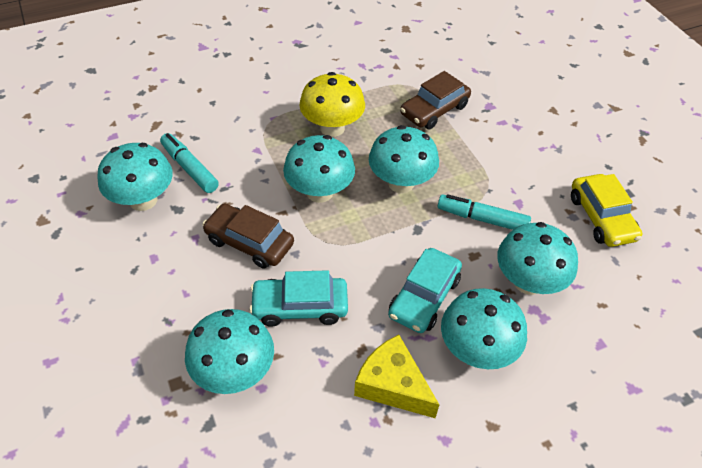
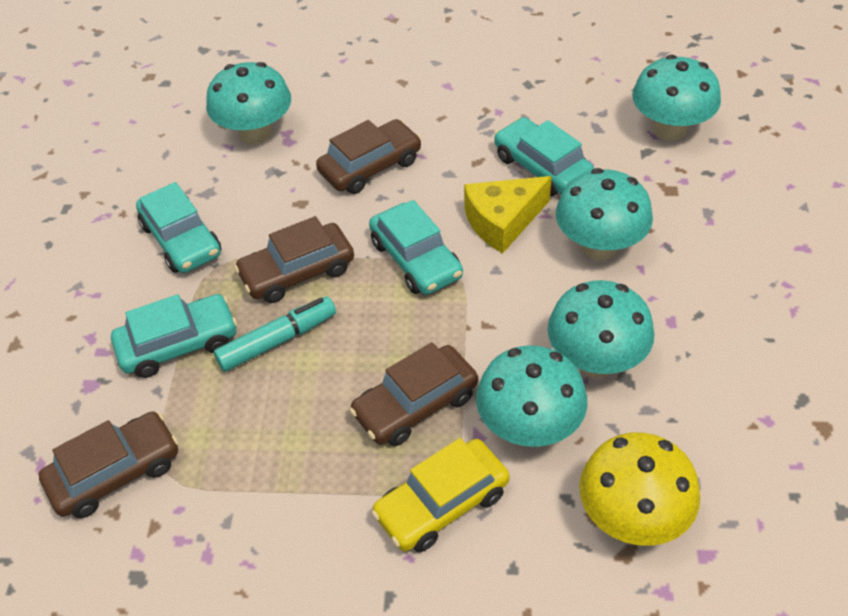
brown car: 2 -> 4
turquoise car: 2 -> 4
turquoise marker: 2 -> 1
turquoise mushroom: 6 -> 5

